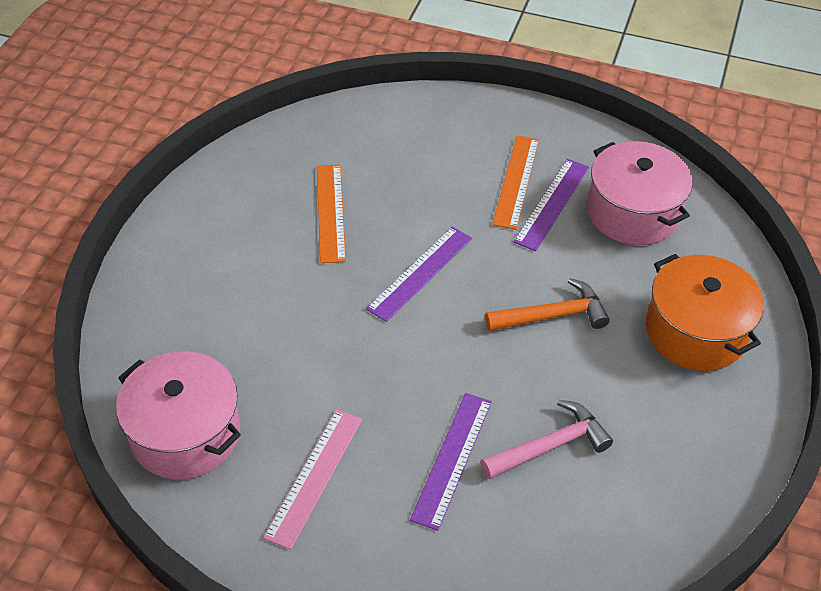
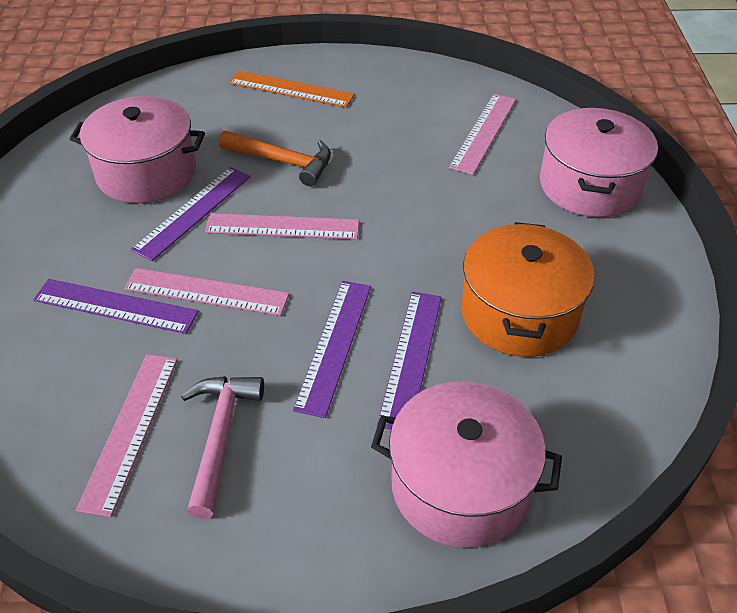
orange ruler: 2 -> 1
pink pot: 2 -> 3
pink ruler: 1 -> 4
purple ruler: 3 -> 4

